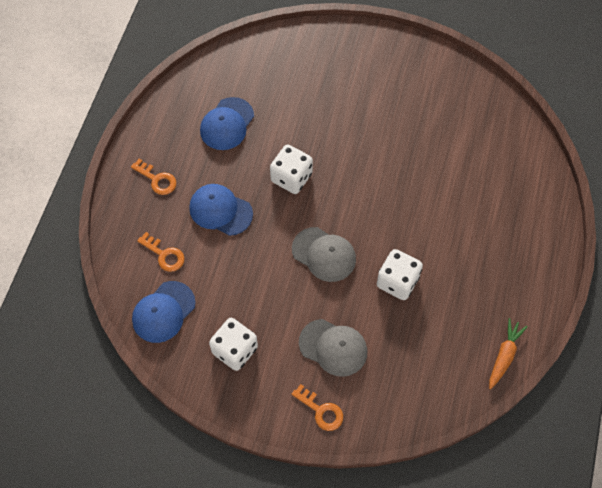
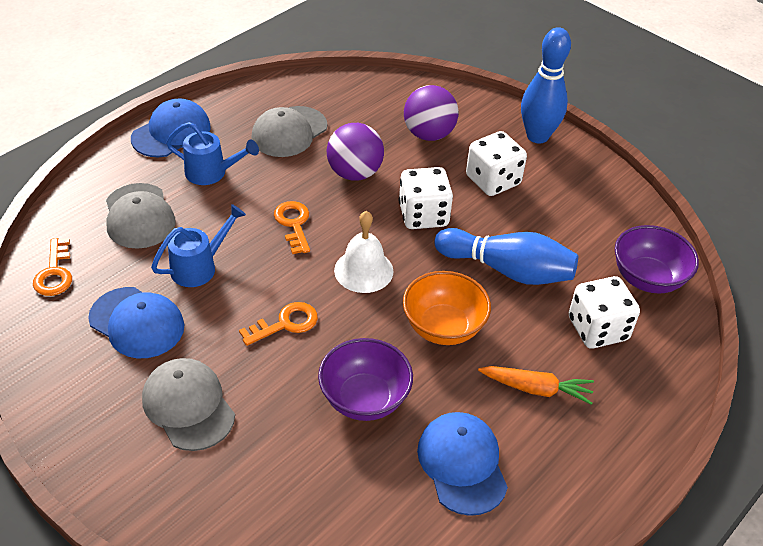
blue bowling pin: 0 -> 2
blue watering can: 0 -> 2
grey cap: 2 -> 3
orange bowl: 0 -> 1
purple ball: 0 -> 2
purple bowl: 0 -> 2
white bell: 0 -> 1

